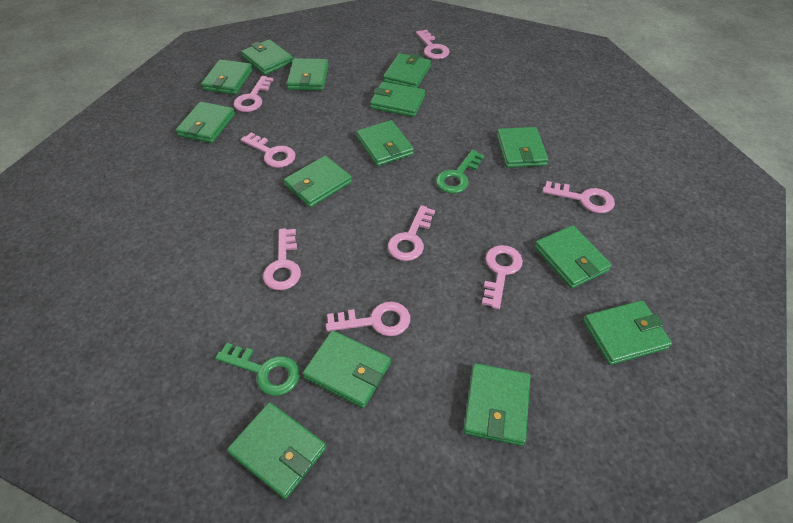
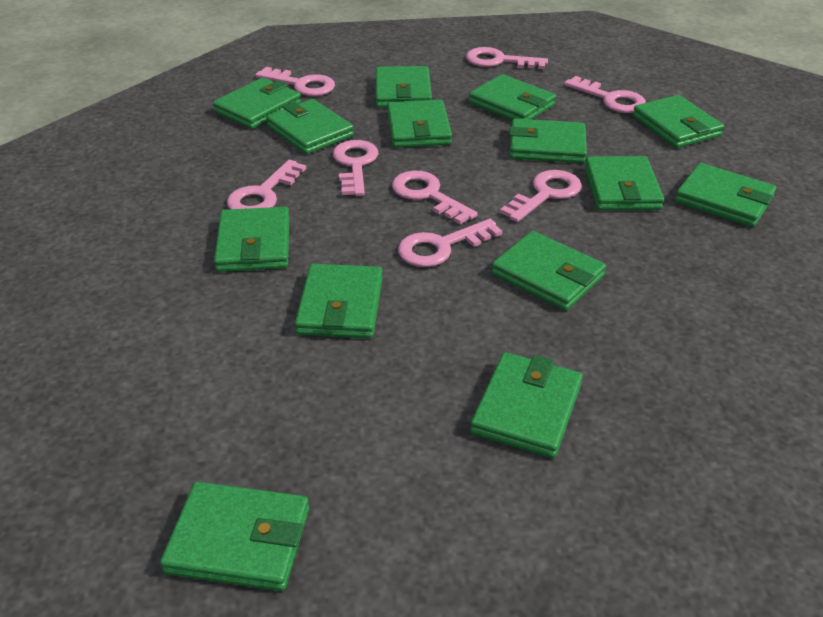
green key: 2 -> 0

